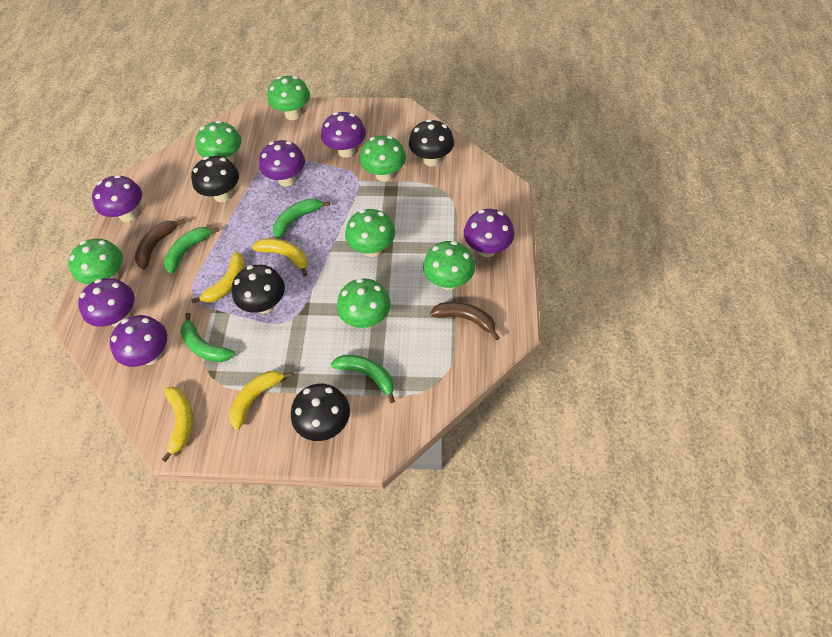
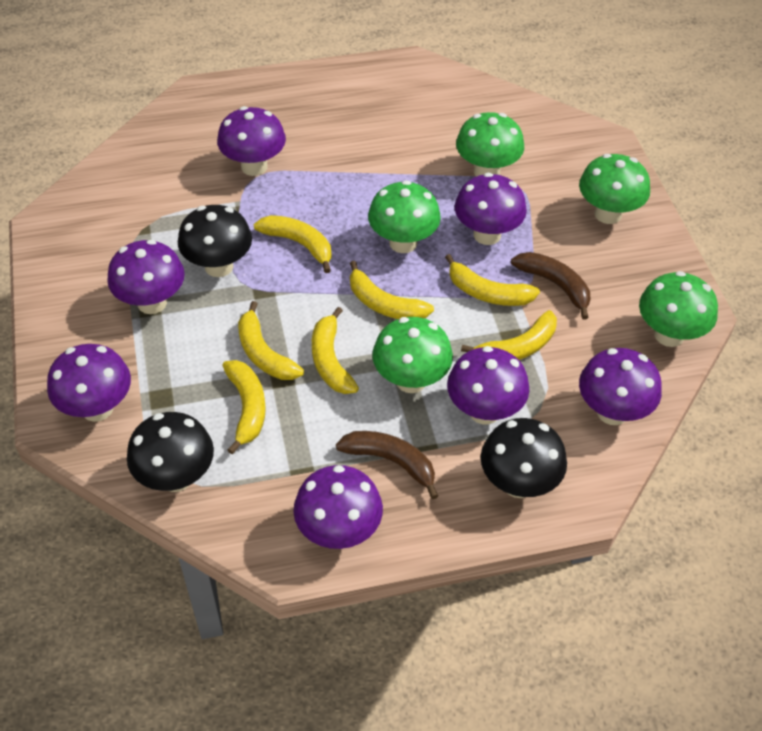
black mushroom: 4 -> 3
green banana: 4 -> 0
green mushroom: 7 -> 5
purple mushroom: 6 -> 7
yellow banana: 4 -> 7

